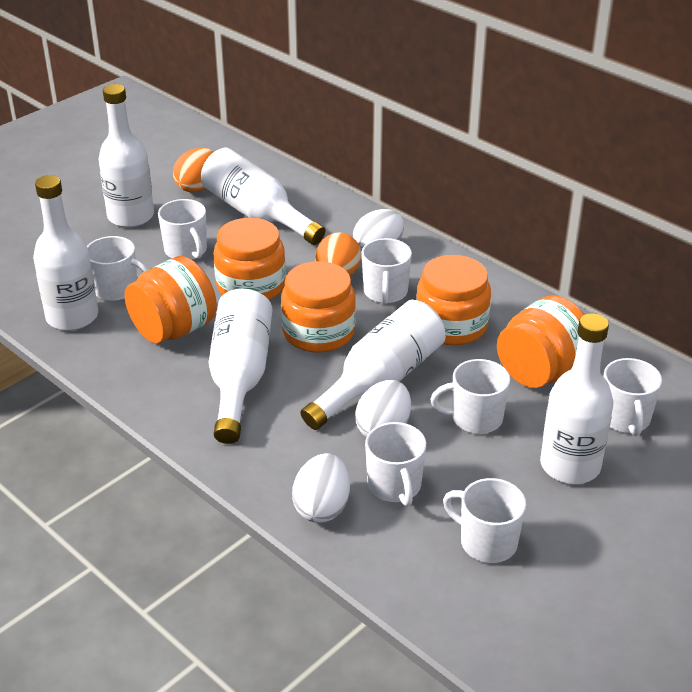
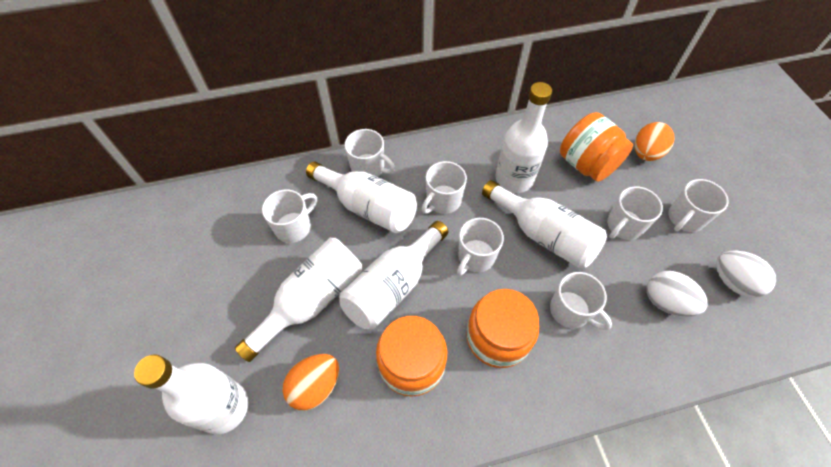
orange jar: 5 -> 3
white egg: 3 -> 2

